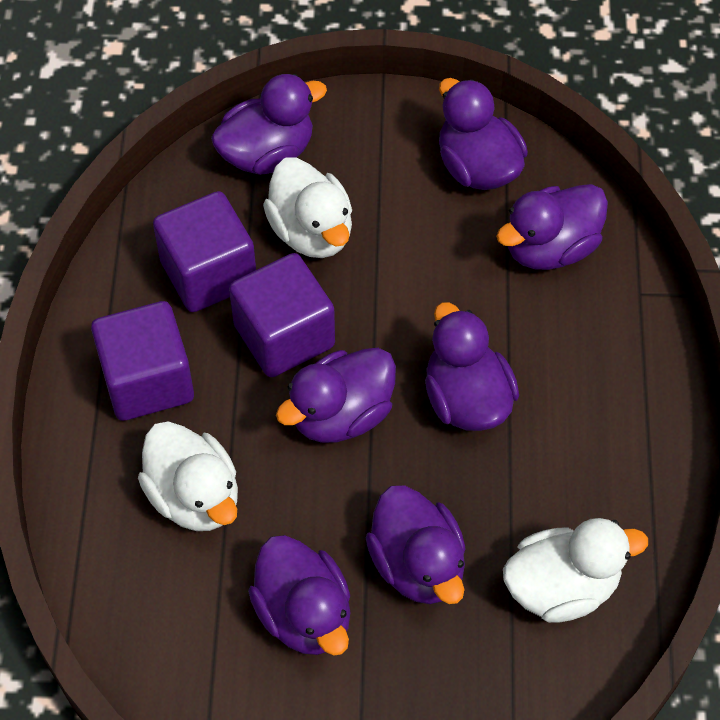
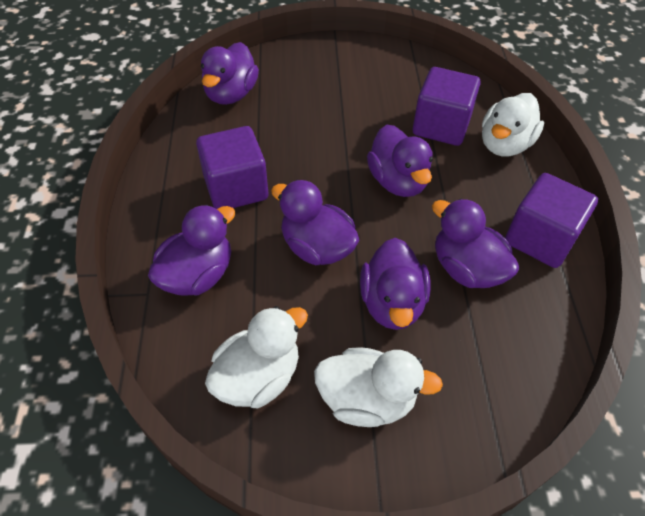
purple duck: 7 -> 6

